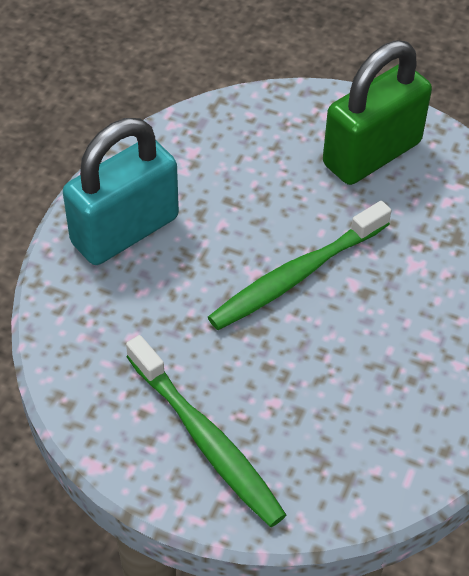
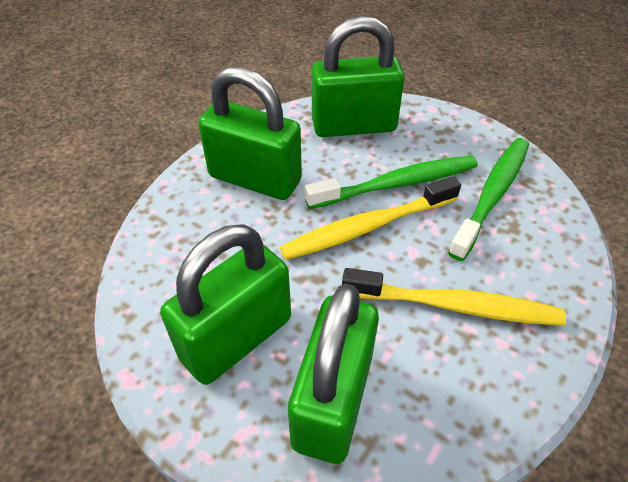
green padlock: 1 -> 4
turquoise padlock: 1 -> 0
yellow toothbrush: 0 -> 2

